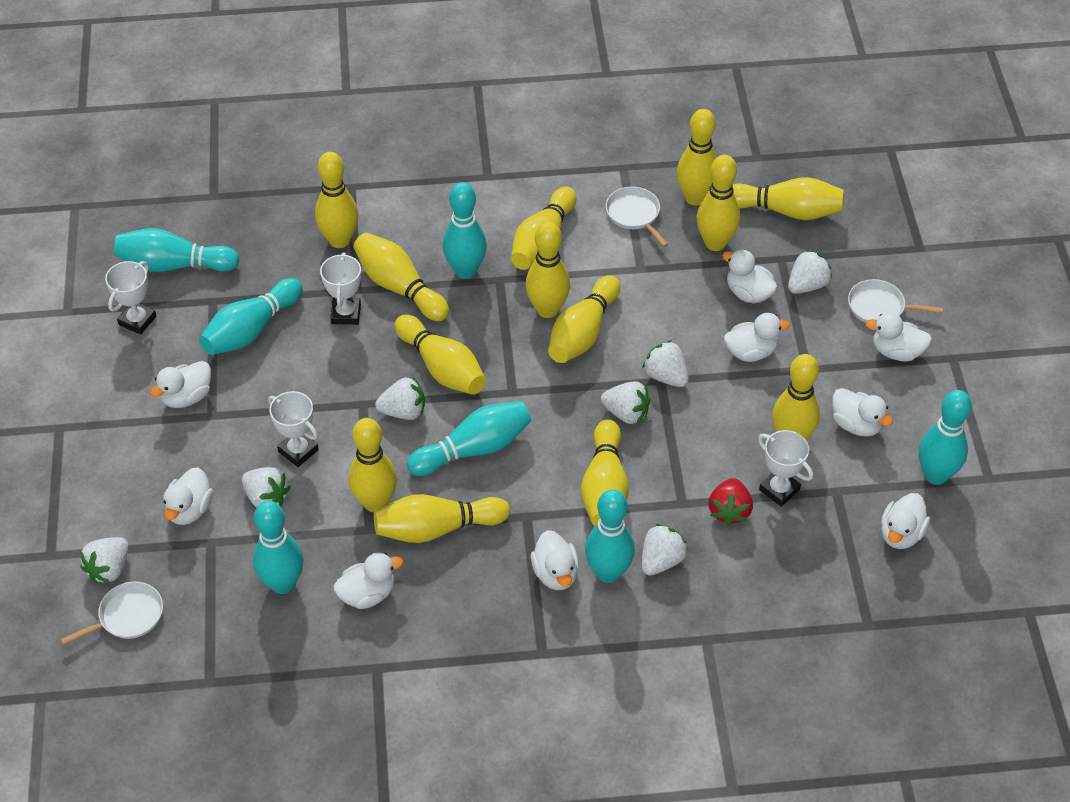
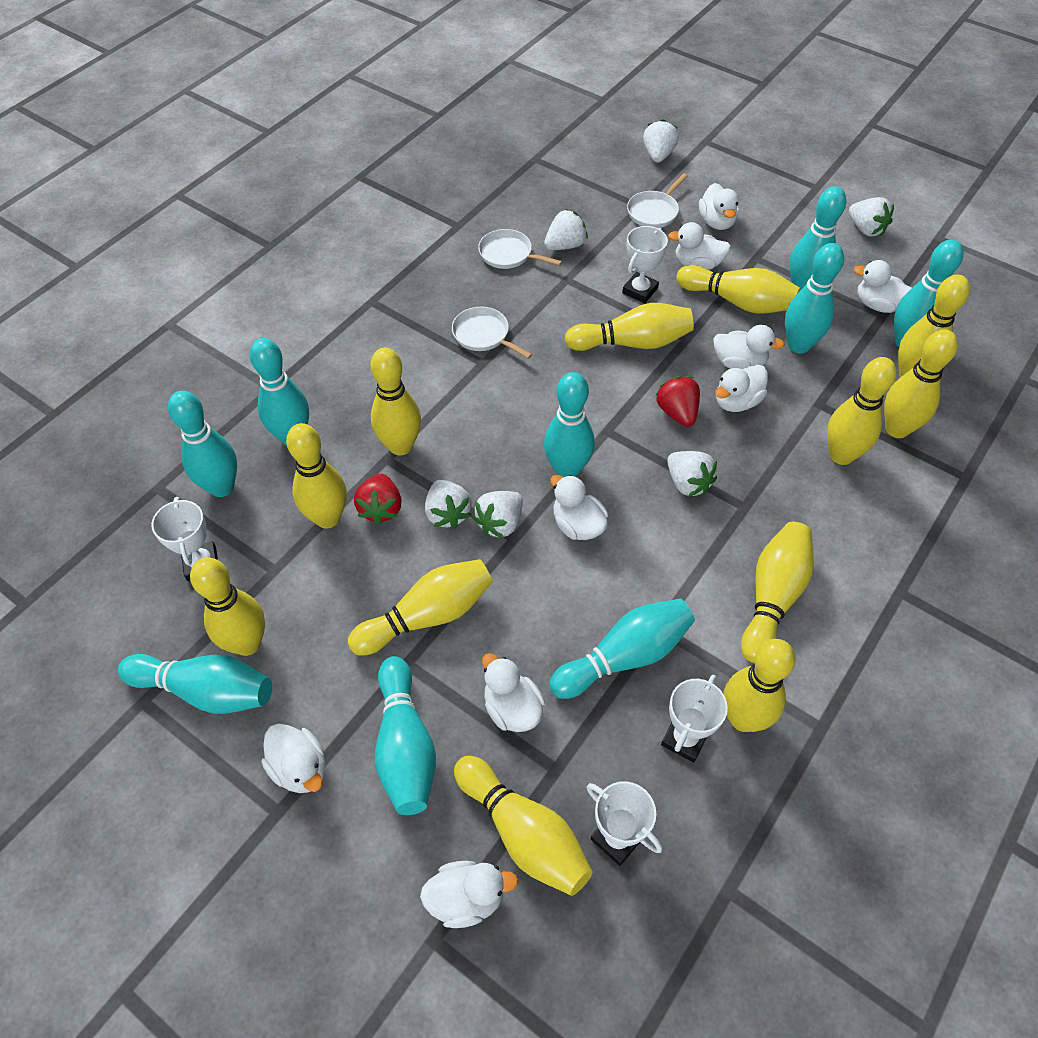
red strawberry: 1 -> 2
turquoise bowling pin: 7 -> 9
white strawberry: 7 -> 6
yellow bowling pin: 13 -> 12

